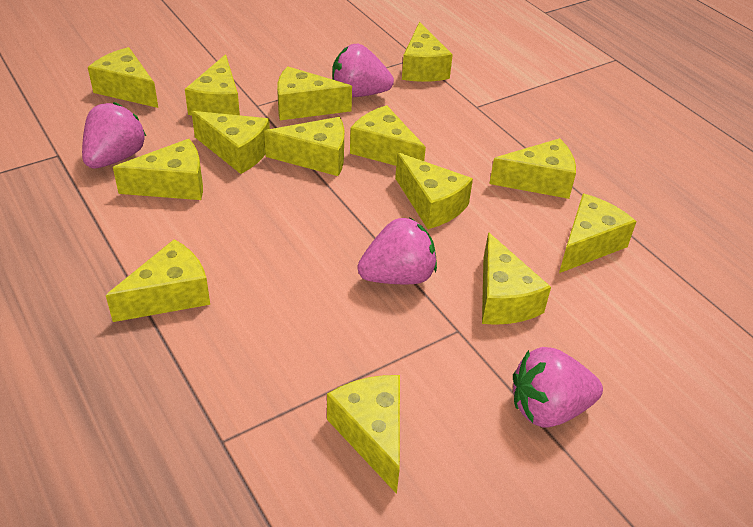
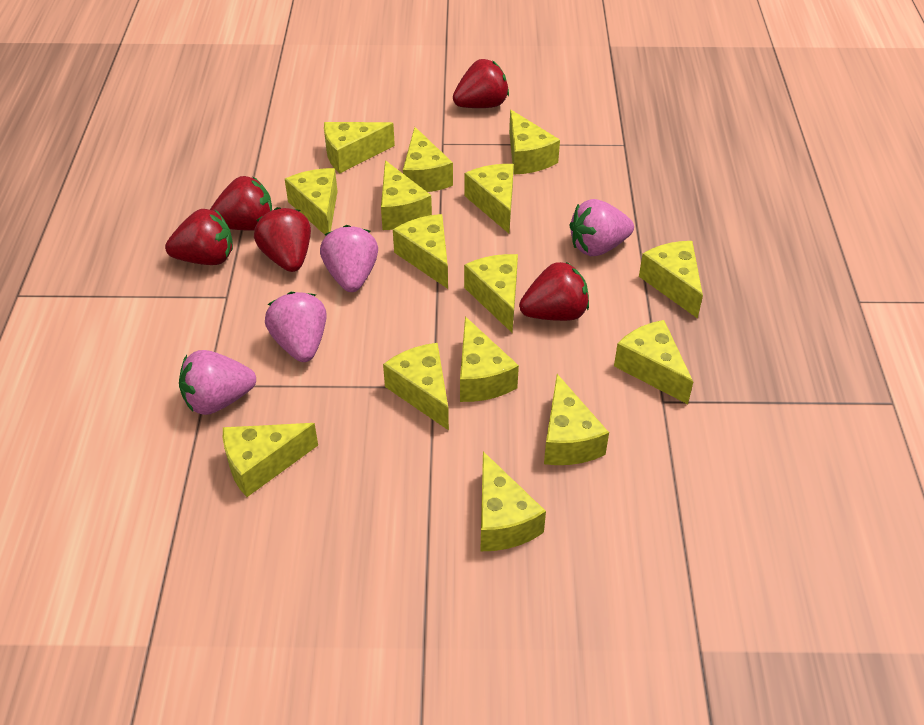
red strawberry: 0 -> 5
yellow cheese: 14 -> 15

